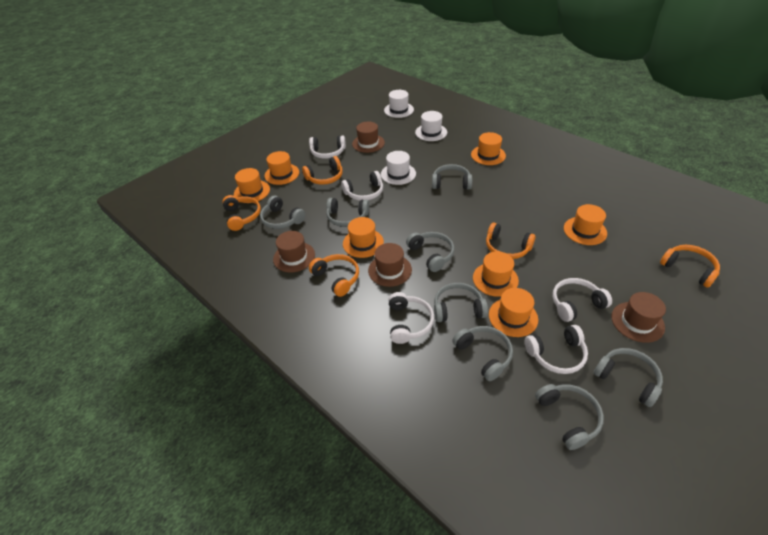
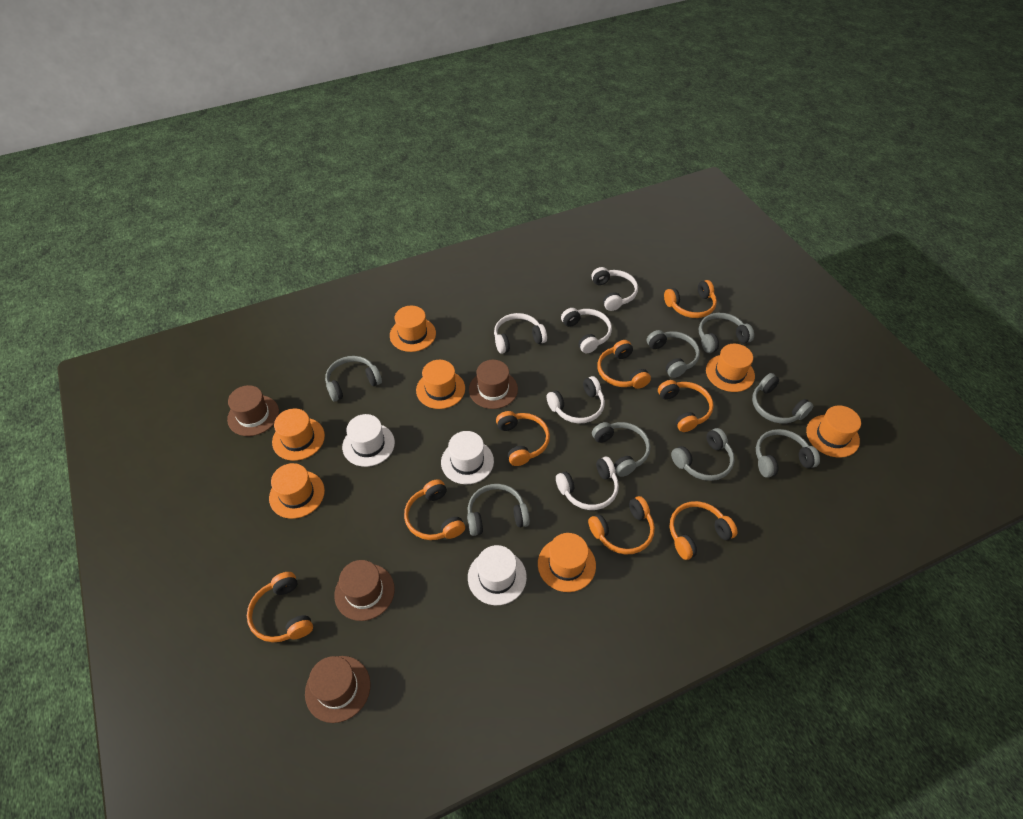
orange headphones: 5 -> 8

